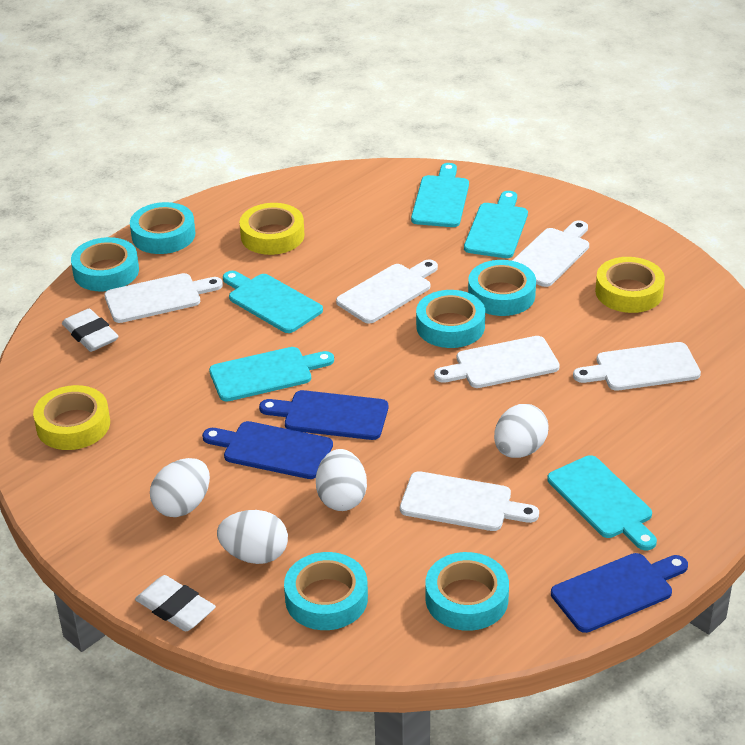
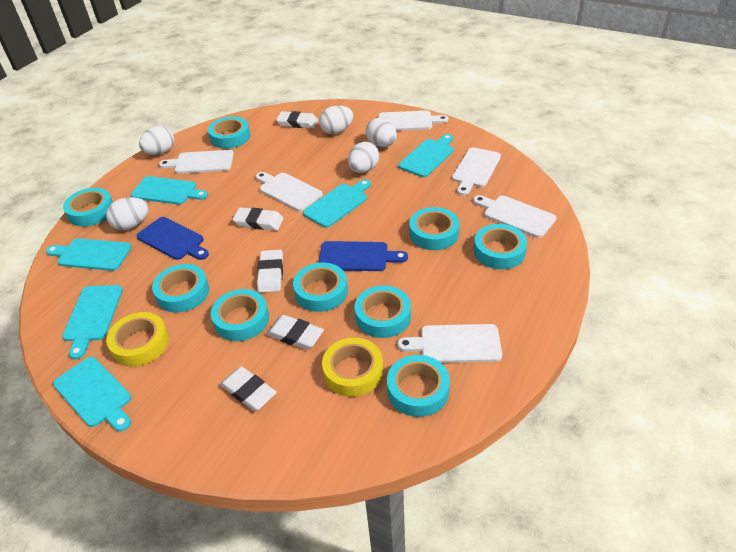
blue cutting board: 3 -> 2
turquoise cutting board: 5 -> 6
turquoise tape: 6 -> 9
white egg: 4 -> 5
white eraser: 2 -> 5
yellow tape: 3 -> 2

